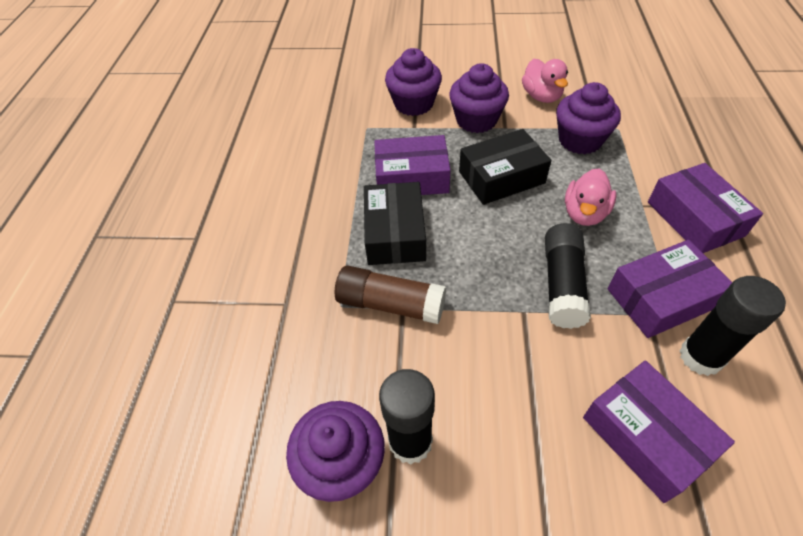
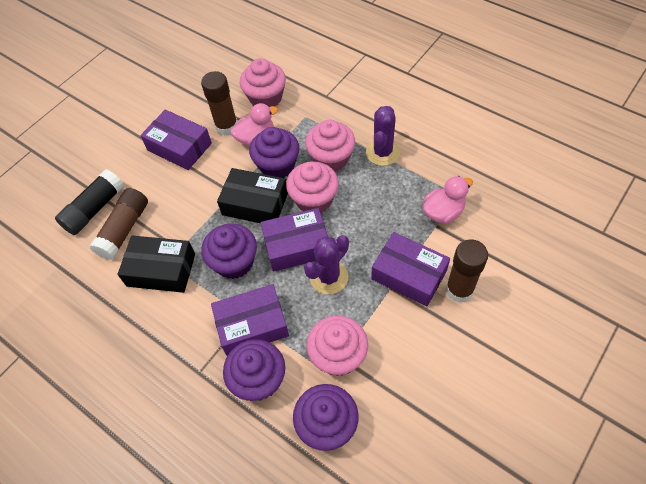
black glue stick: 3 -> 1
brown glue stick: 1 -> 3
pink cupcake: 0 -> 4
purple cactus: 0 -> 2

